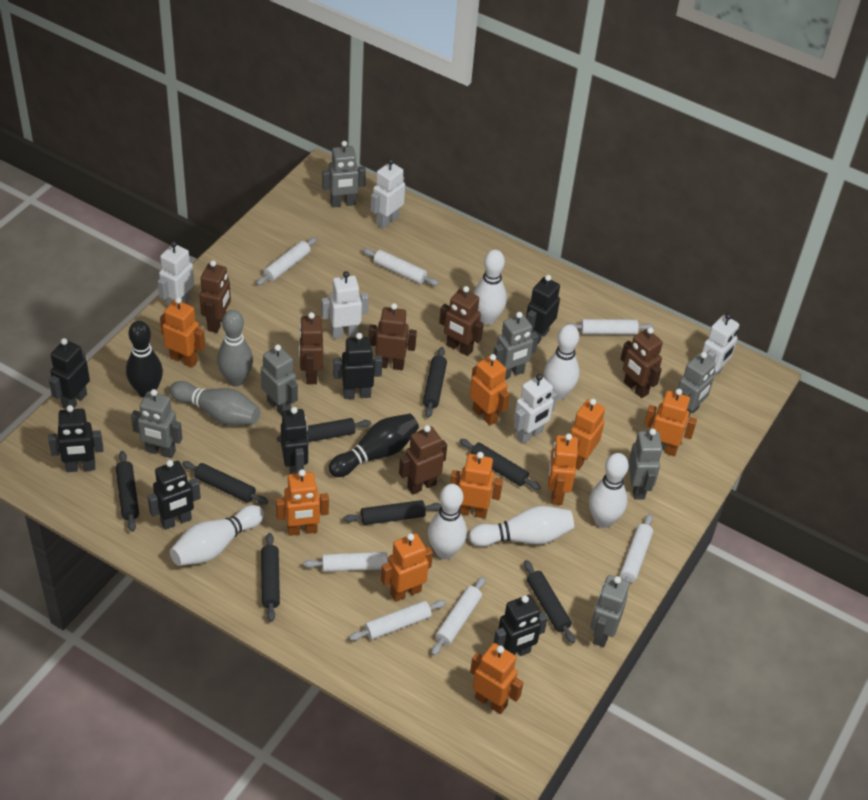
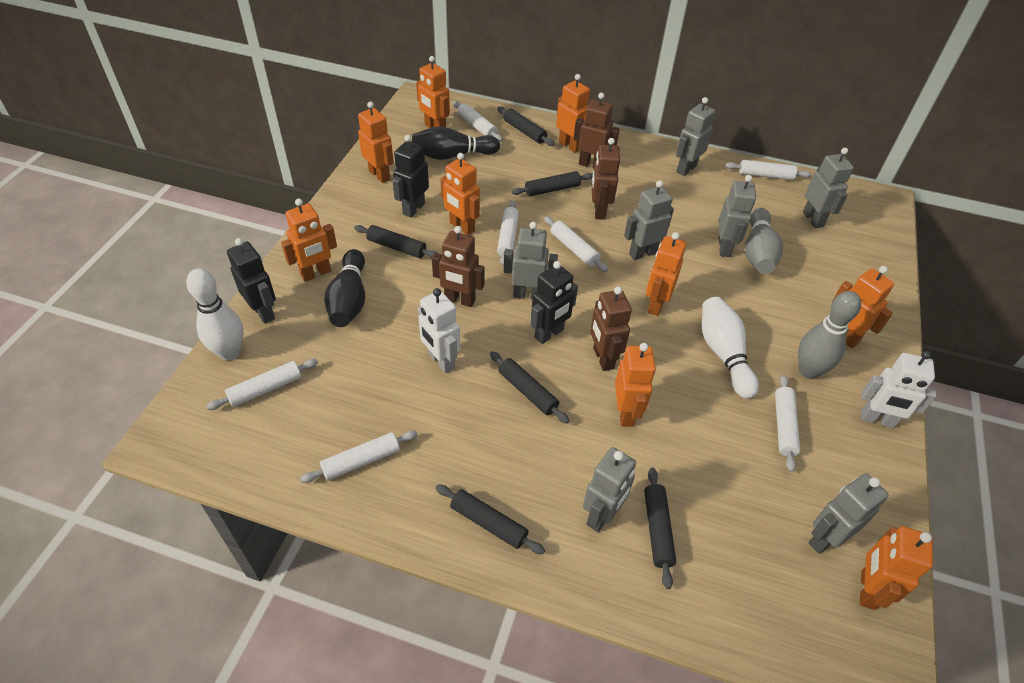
black robot: 7 -> 3
black rolling pin: 8 -> 6
brown robot: 6 -> 4
white bowling pin: 6 -> 2
white robot: 5 -> 2

